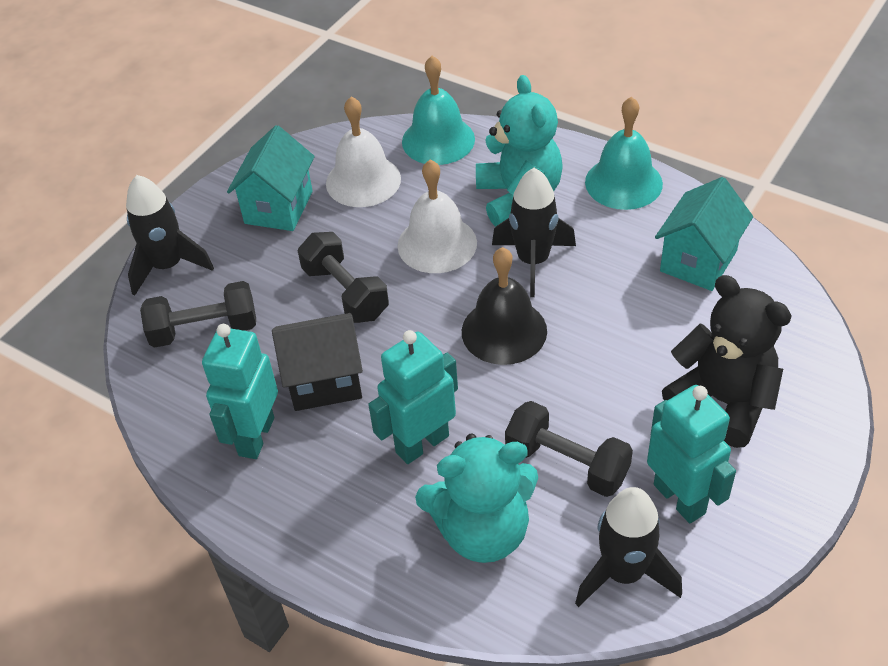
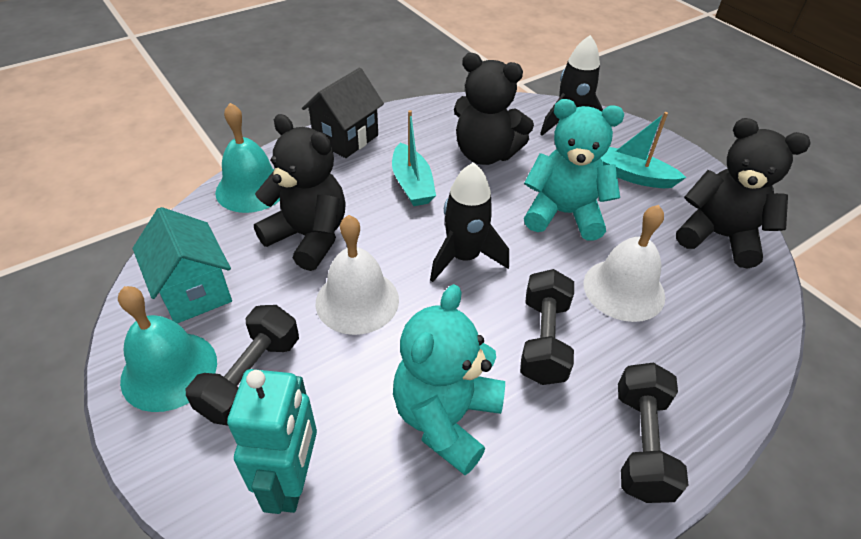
black bell: 1 -> 0
black rocket: 3 -> 2
black teddy bear: 1 -> 3
turquoise boat: 0 -> 2
turquoise house: 2 -> 1
turquoise robot: 3 -> 1

